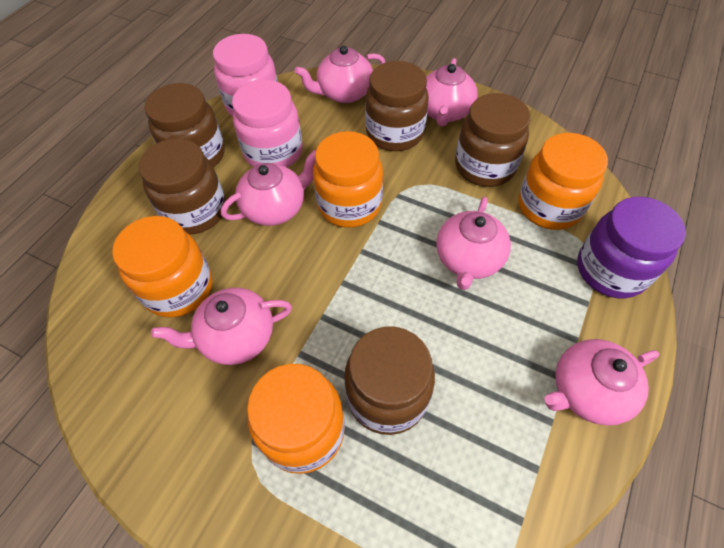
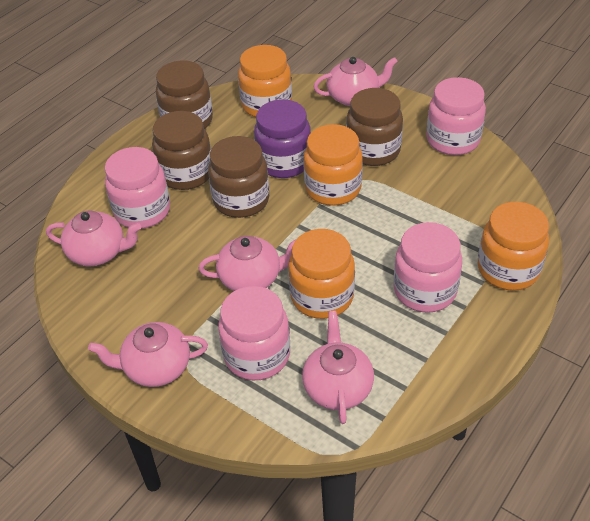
brown jar: 5 -> 4
pink jar: 2 -> 4
pink teapot: 6 -> 5

